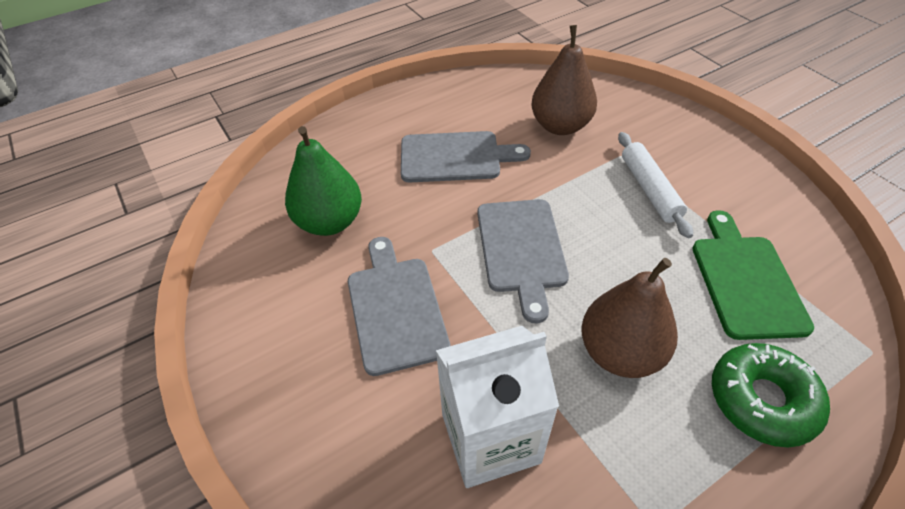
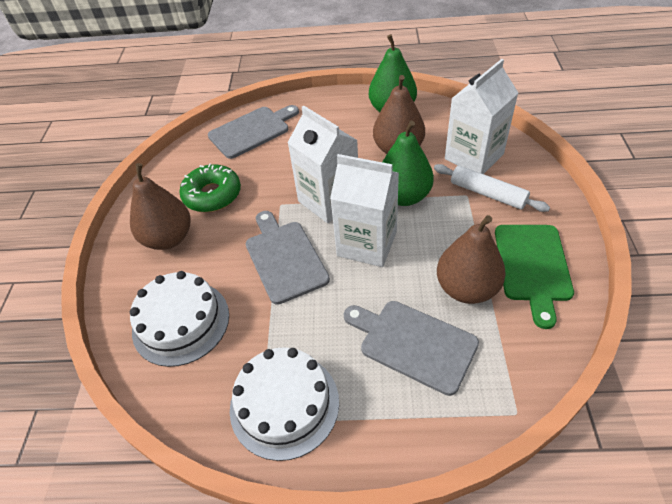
brown pear: 2 -> 3
green pear: 1 -> 2
white cake: 0 -> 2
white carton: 1 -> 3

